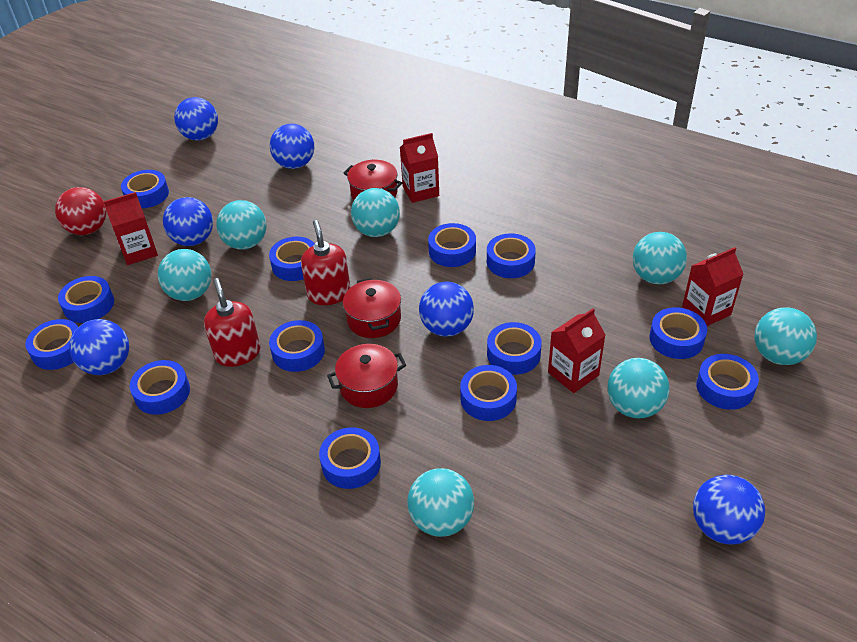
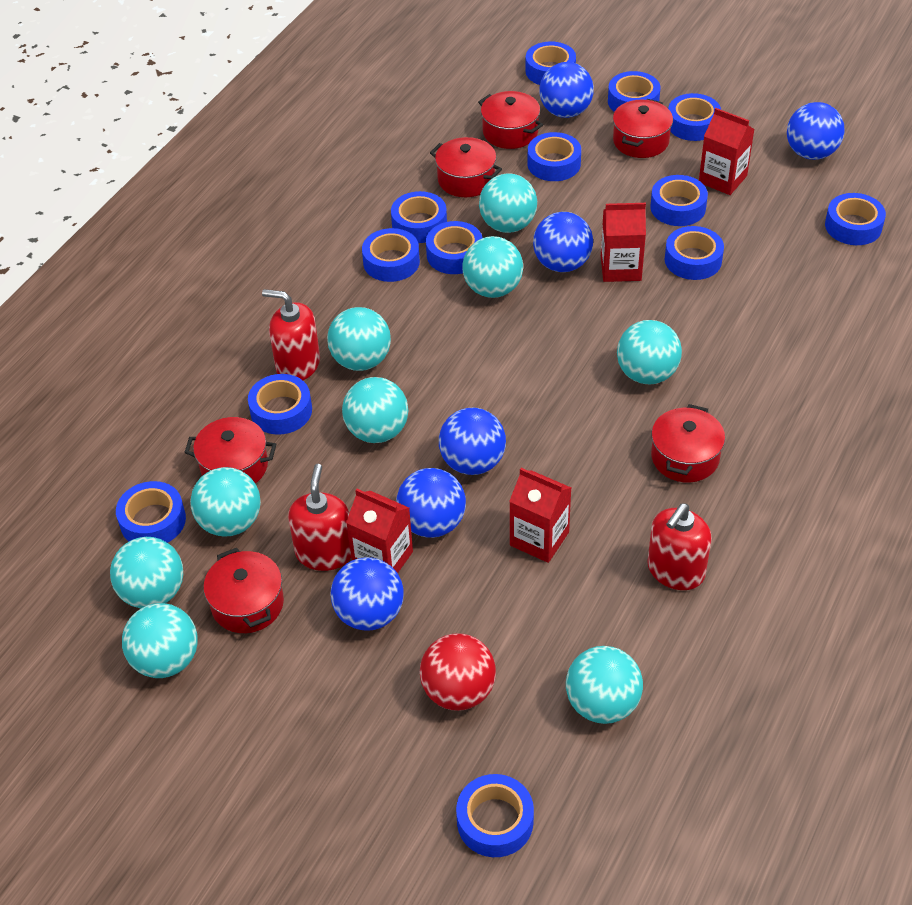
red pot: 3 -> 6
red soap dispenser: 2 -> 3
turquoise ball: 7 -> 9

